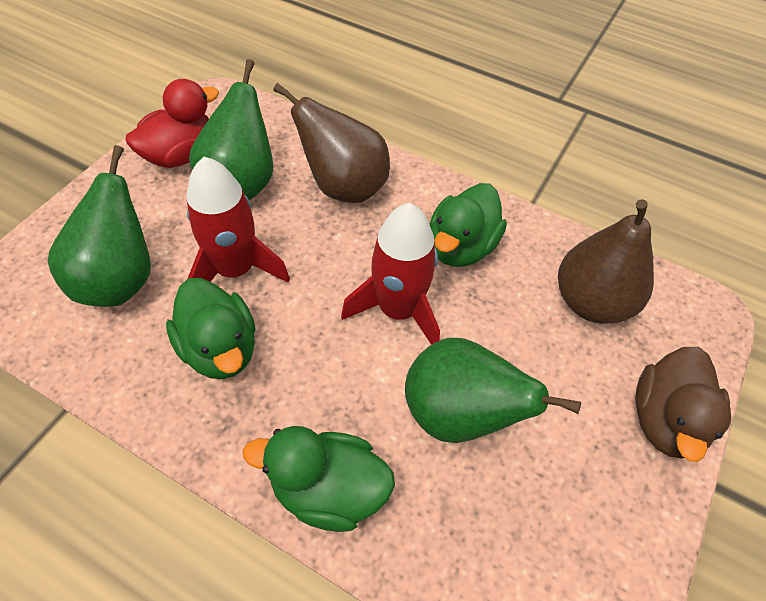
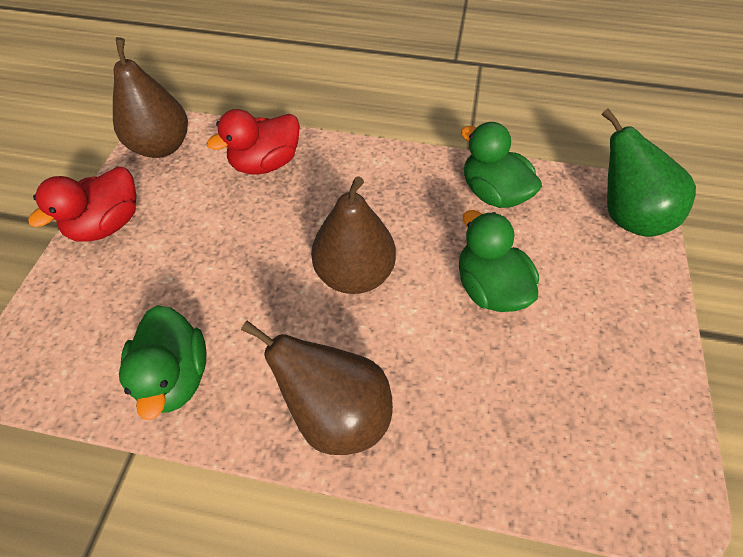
brown duck: 1 -> 0
brown pear: 2 -> 3
green pear: 3 -> 1
red duck: 1 -> 2
red rocket: 2 -> 0

